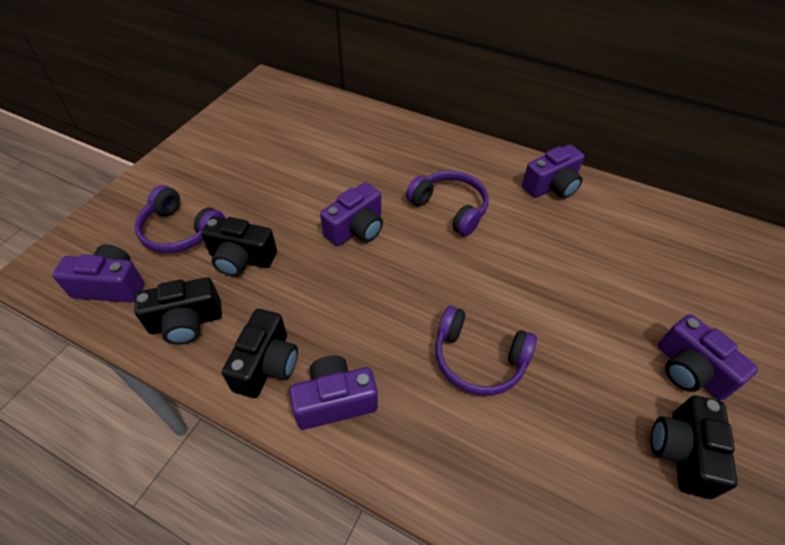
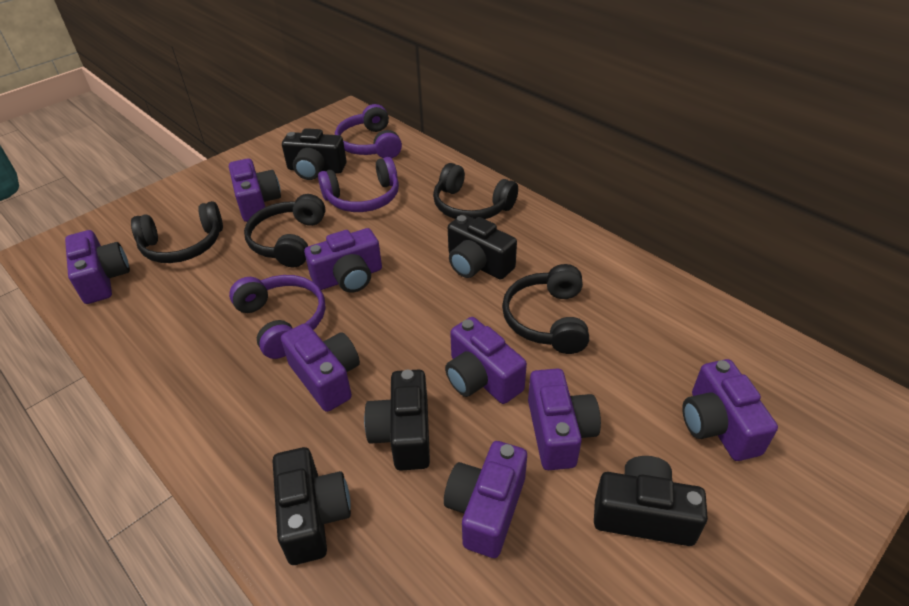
black camera: 4 -> 5
black headphones: 0 -> 4
purple camera: 5 -> 8

